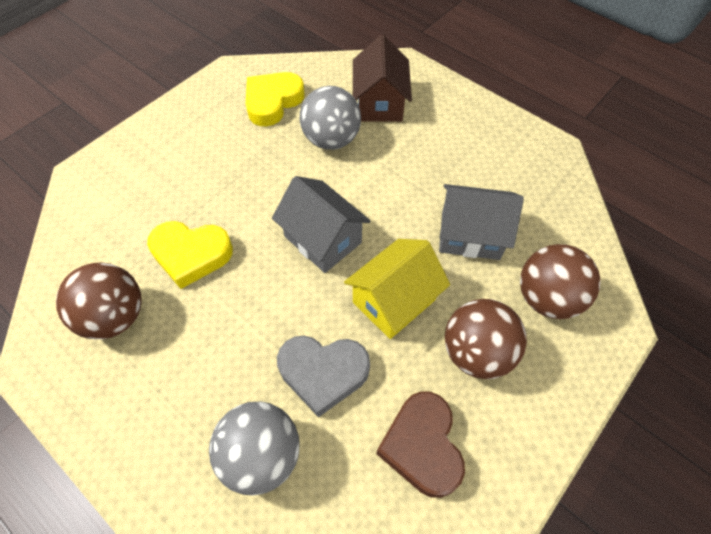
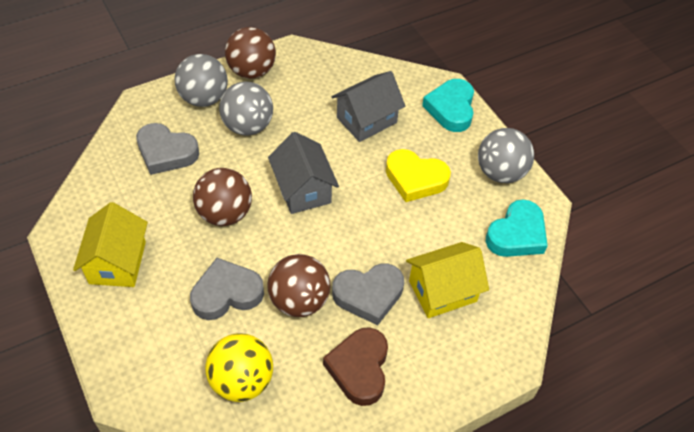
brown house: 1 -> 0
grey ball: 2 -> 3
grey heart: 1 -> 3
turquoise heart: 0 -> 2
yellow ball: 0 -> 1
yellow heart: 2 -> 1
yellow house: 1 -> 2

